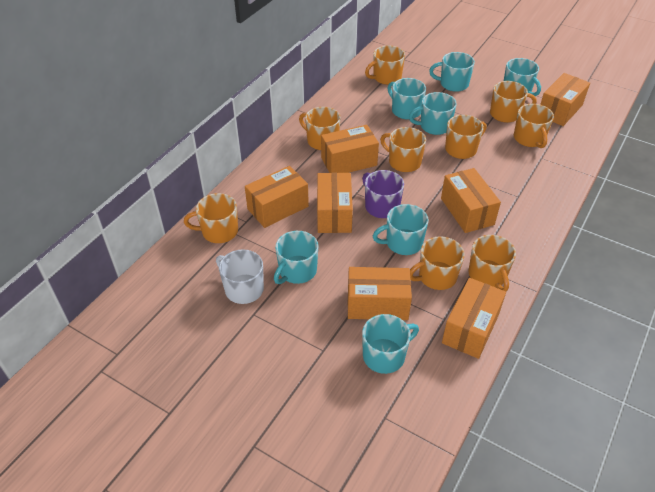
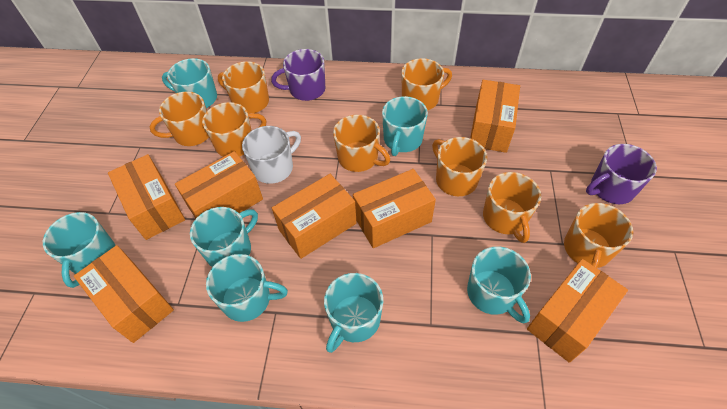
orange mug: 9 -> 8
purple mug: 1 -> 2

